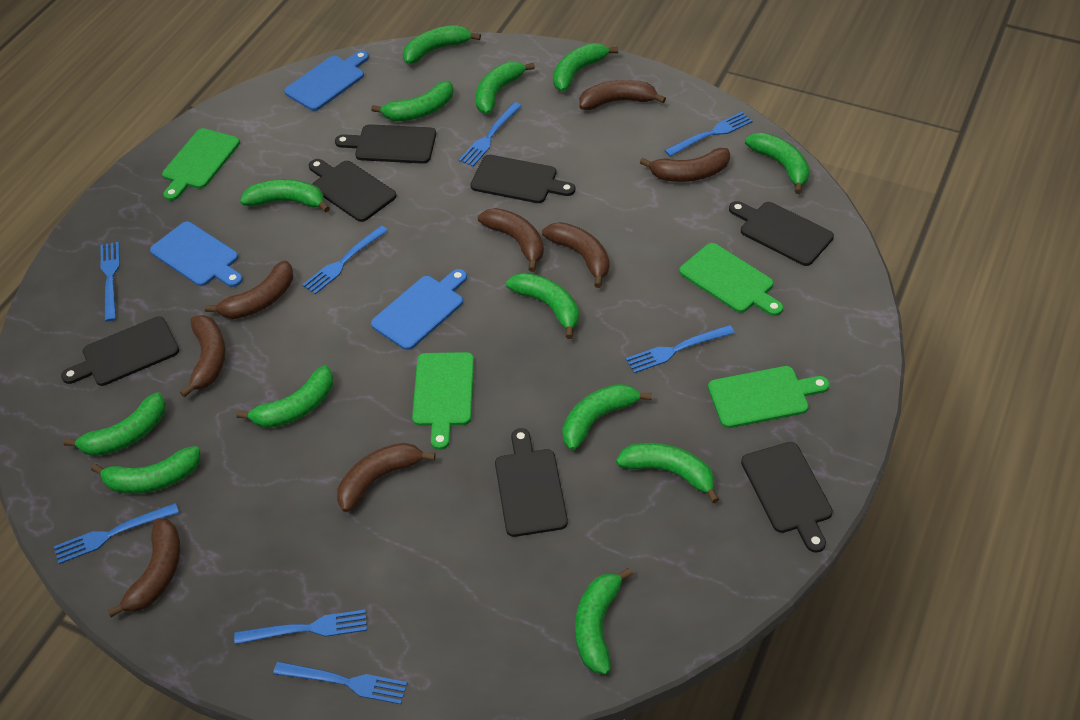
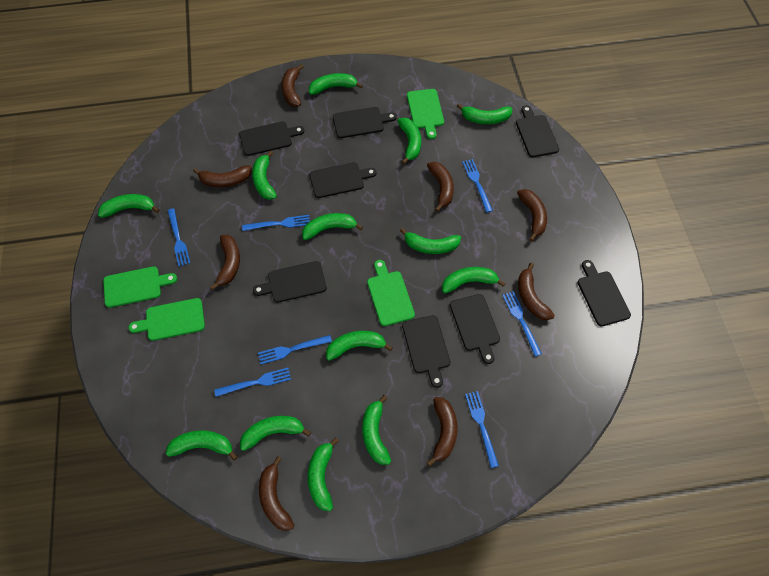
black cutting board: 7 -> 8
blue cutting board: 3 -> 0
blue fork: 8 -> 7

